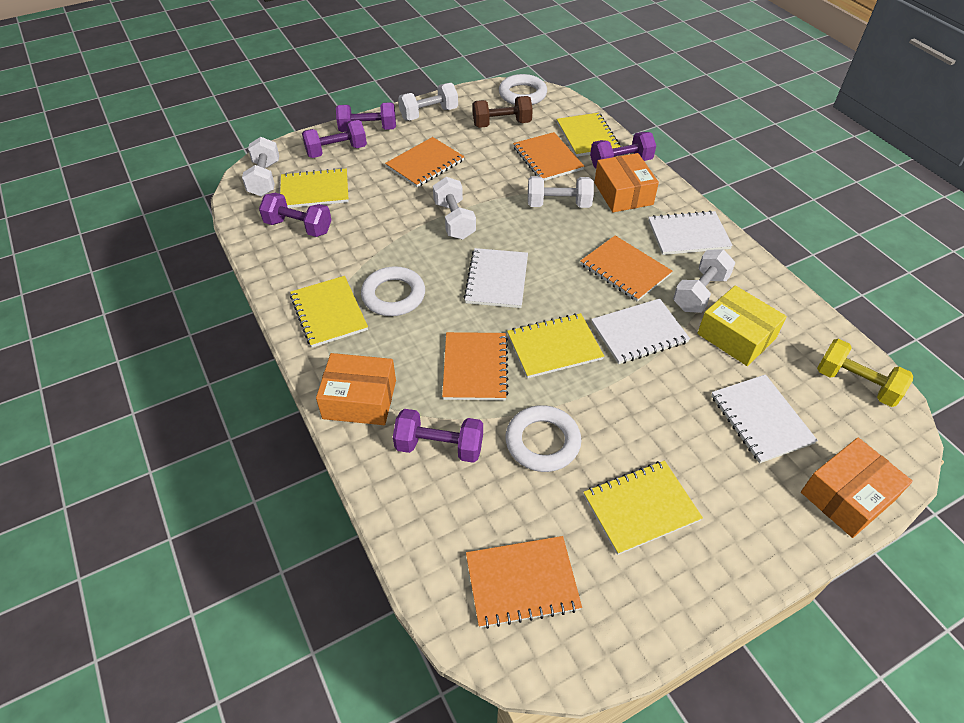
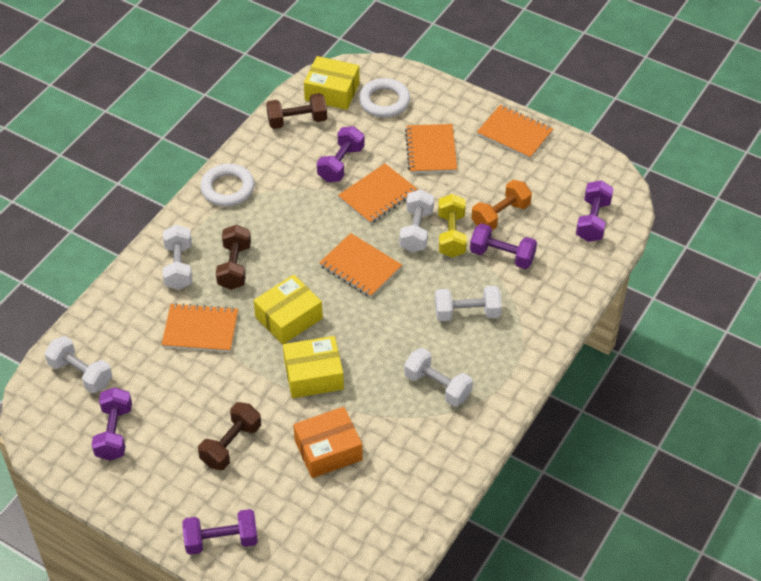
brown dumbbell: 1 -> 3
orange box: 3 -> 1
orange dumbbell: 0 -> 1
white notebook: 4 -> 0
white ring: 3 -> 2
yellow box: 1 -> 3
yellow notebook: 5 -> 0

